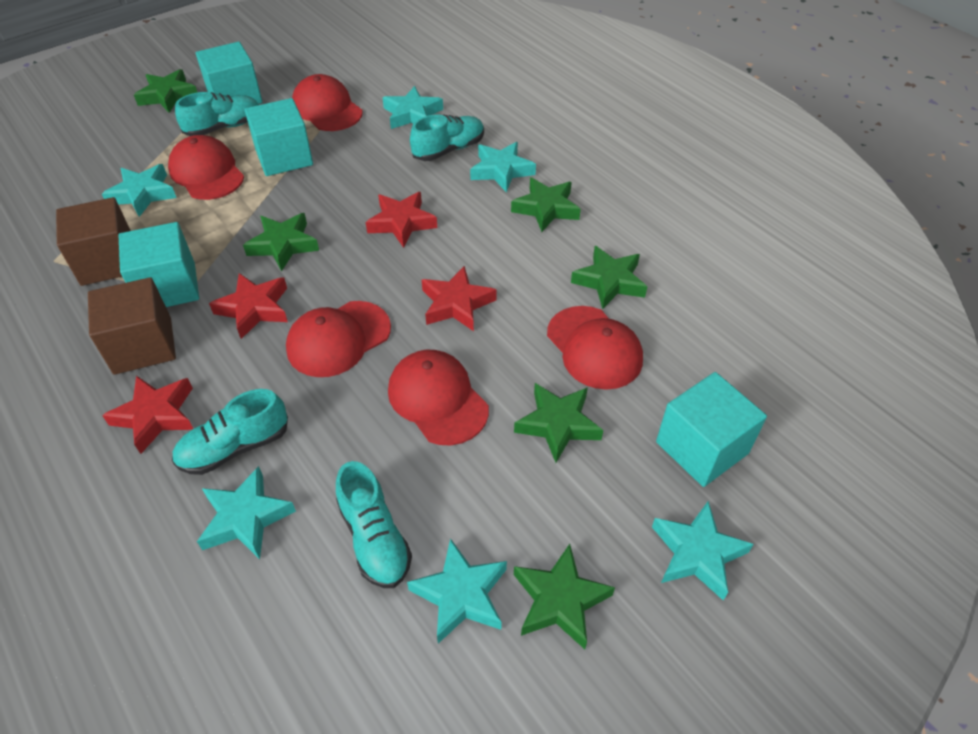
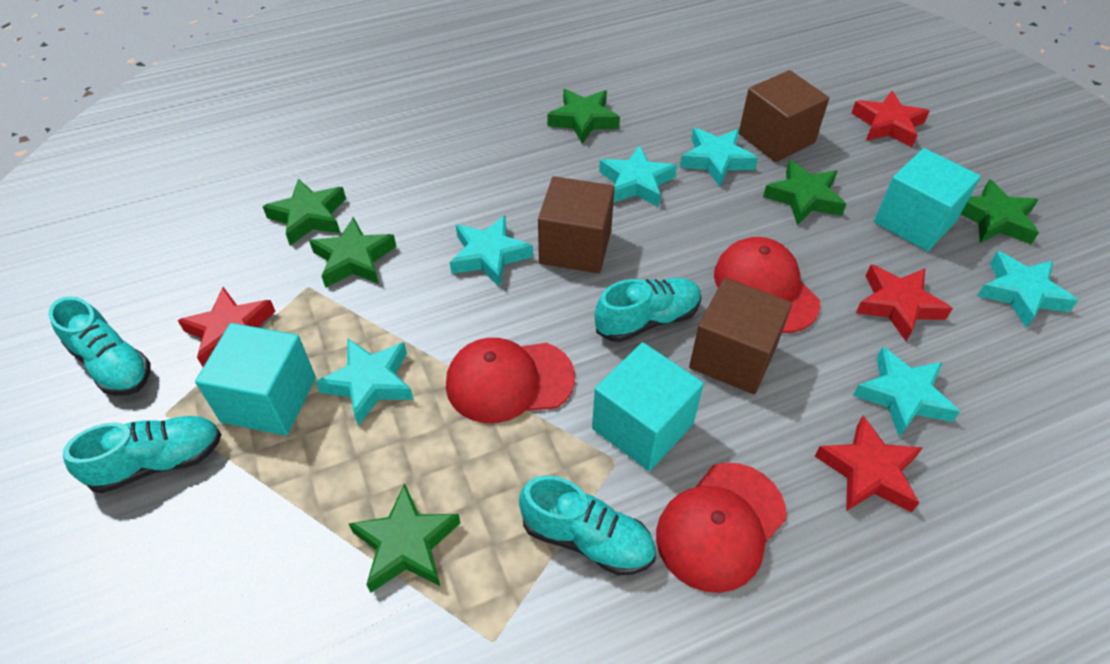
brown cube: 2 -> 3
red cap: 5 -> 3
turquoise cube: 4 -> 3

